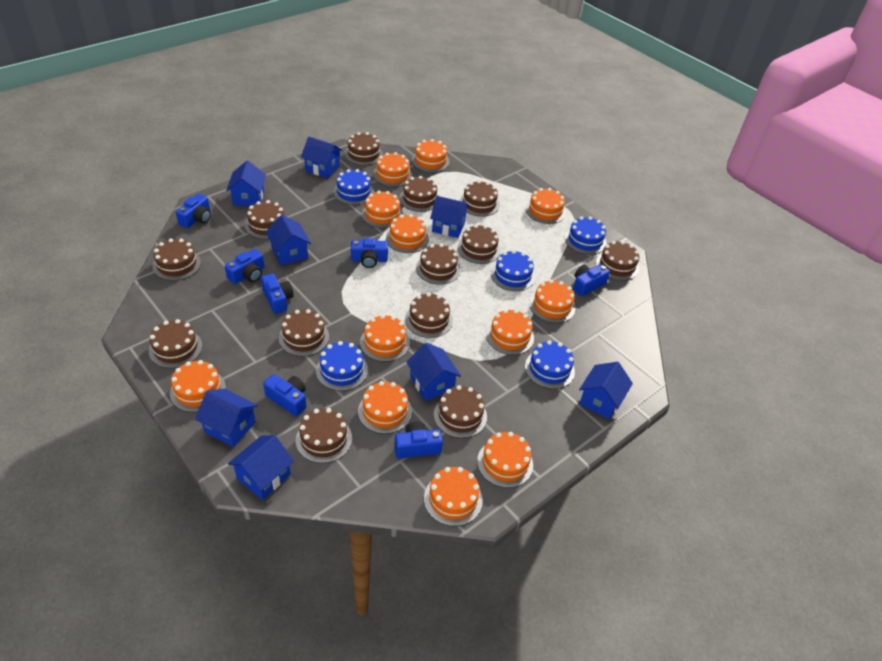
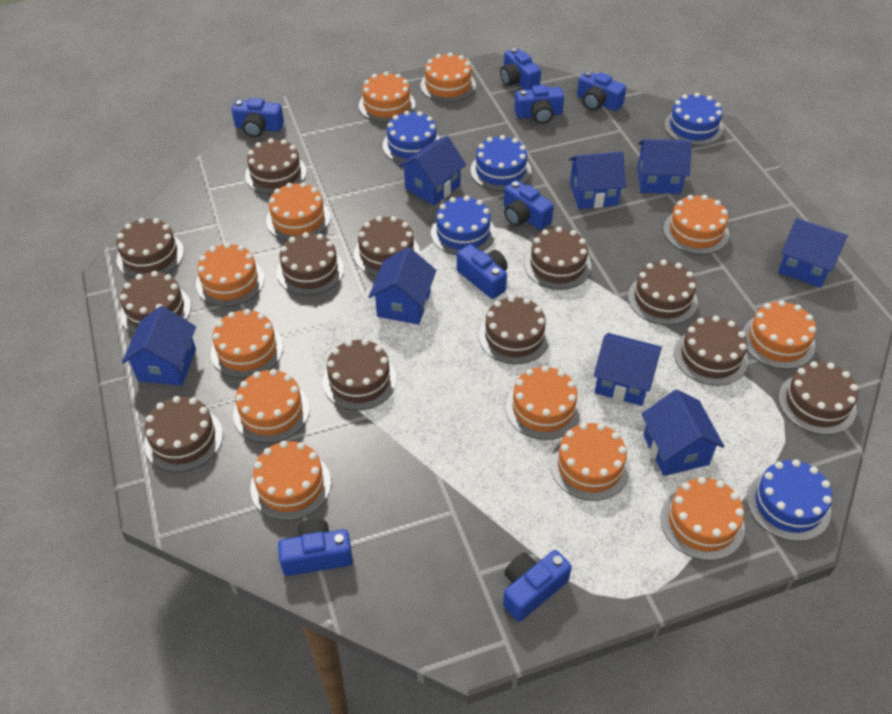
blue camera: 7 -> 8
brown cake: 13 -> 12

